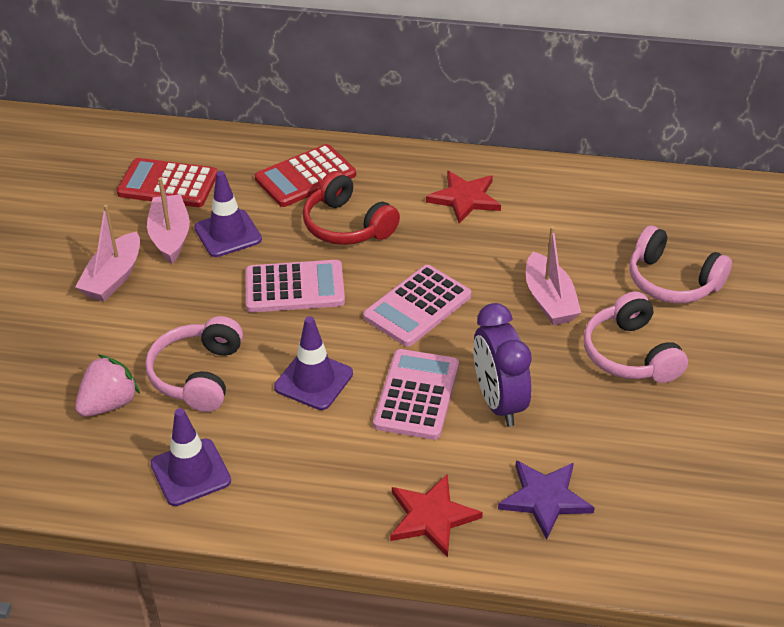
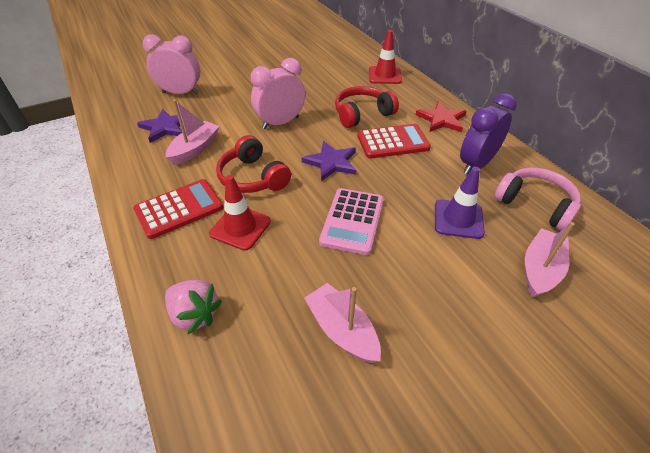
pink calculator: 3 -> 1
pink clock: 0 -> 2
pink headphones: 3 -> 1
purple star: 1 -> 2
purple traffic cone: 3 -> 1
red headphones: 1 -> 2
red star: 2 -> 1
red traffic cone: 0 -> 2

